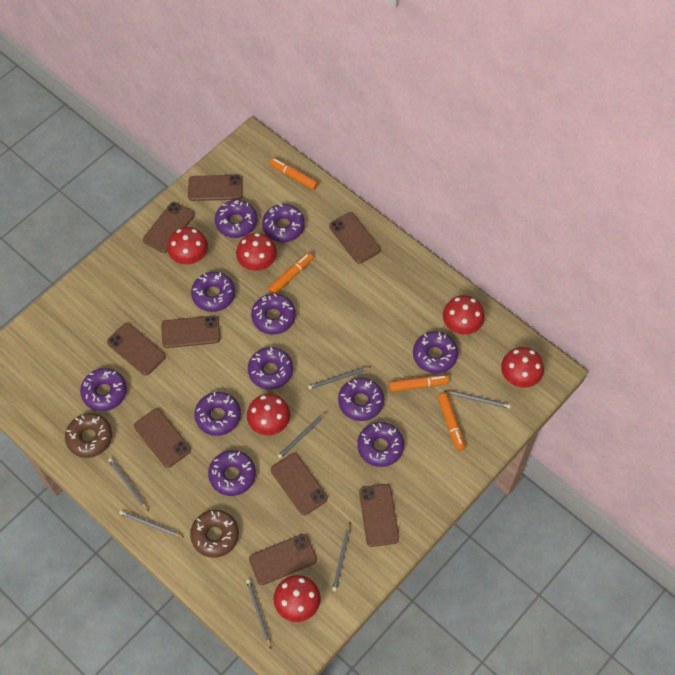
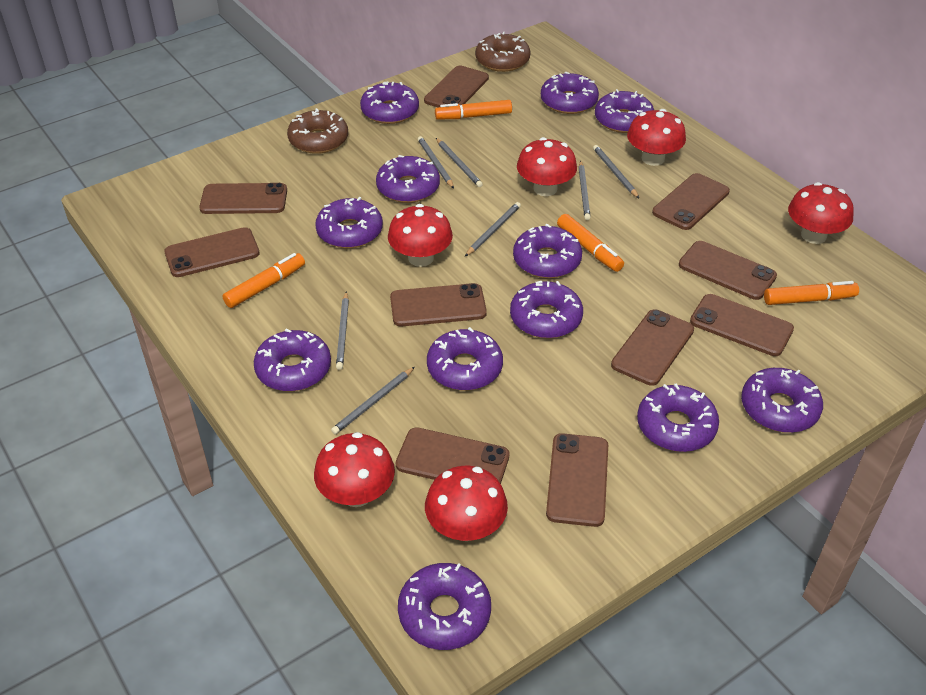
brown phone: 9 -> 10
purple donut: 11 -> 12

